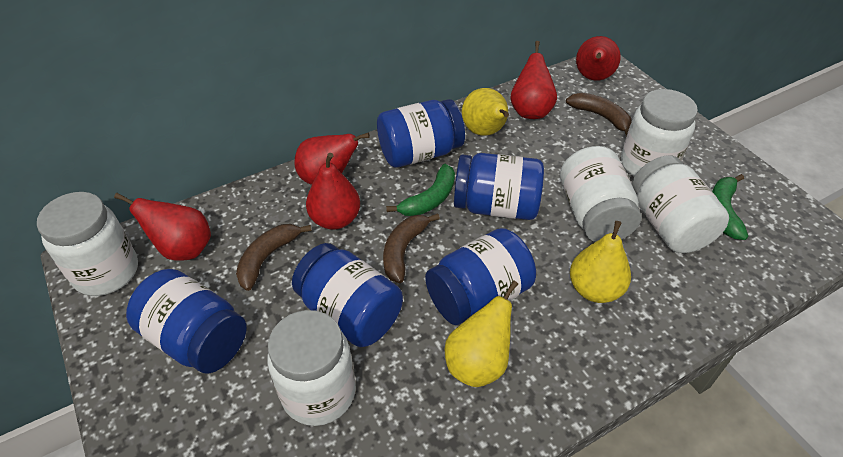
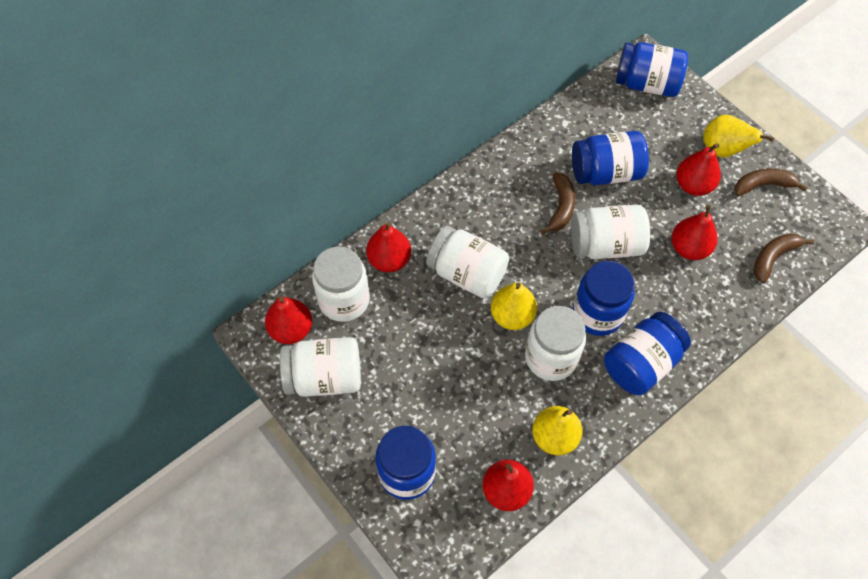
green banana: 2 -> 0

